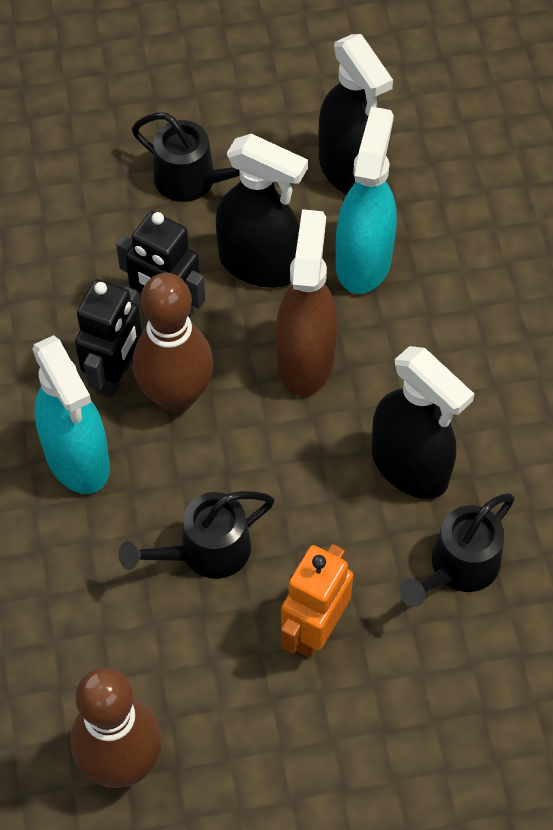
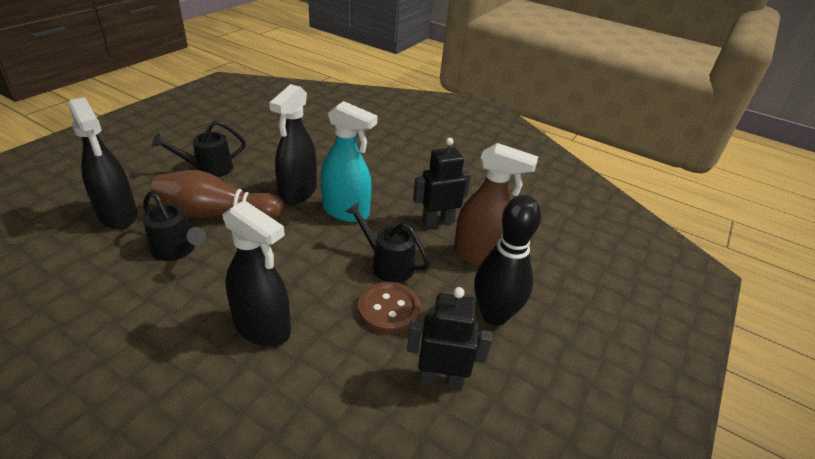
black bowling pin: 0 -> 1
brown bowling pin: 2 -> 1
brown button: 0 -> 1
orange robot: 1 -> 0
turquoise spray bottle: 2 -> 1

